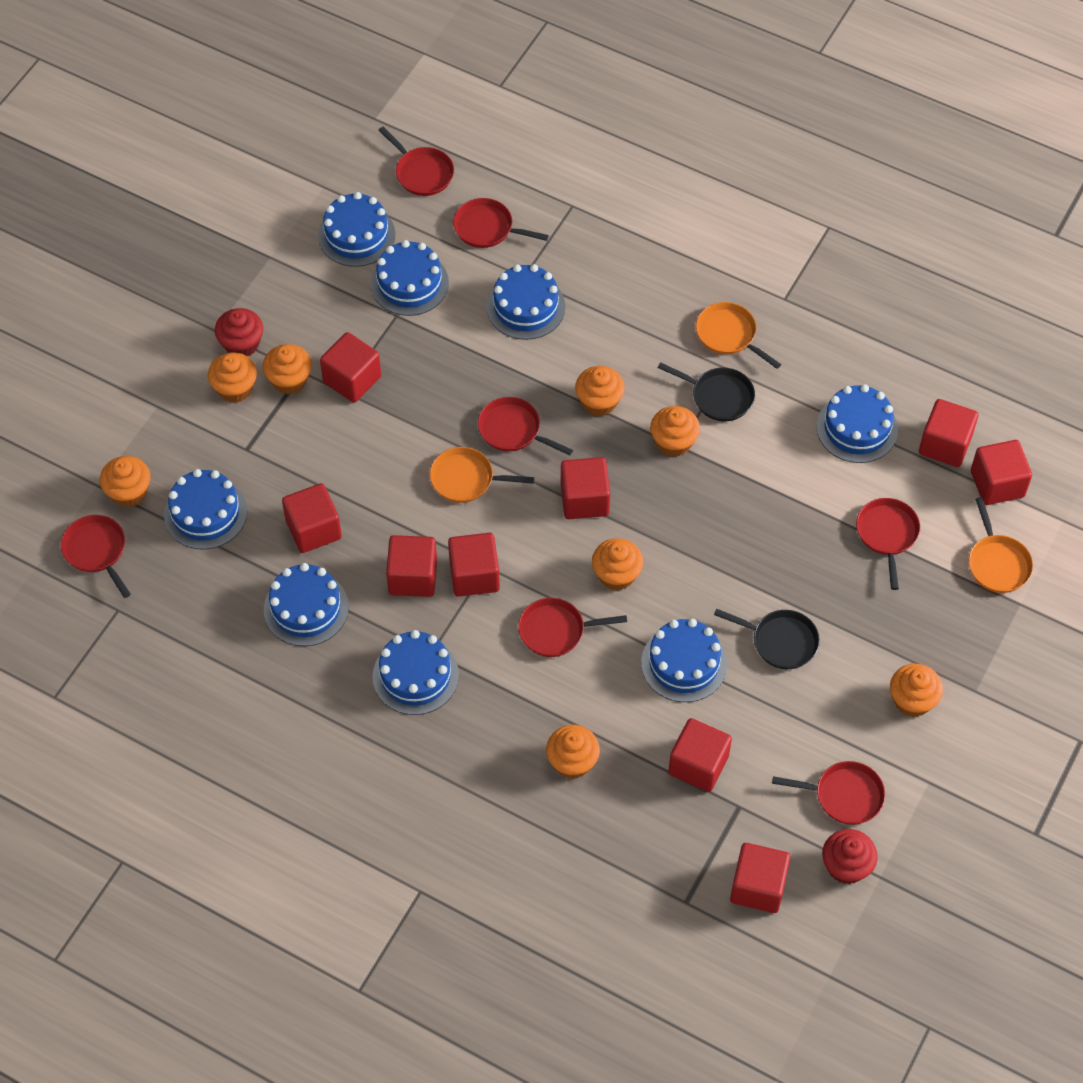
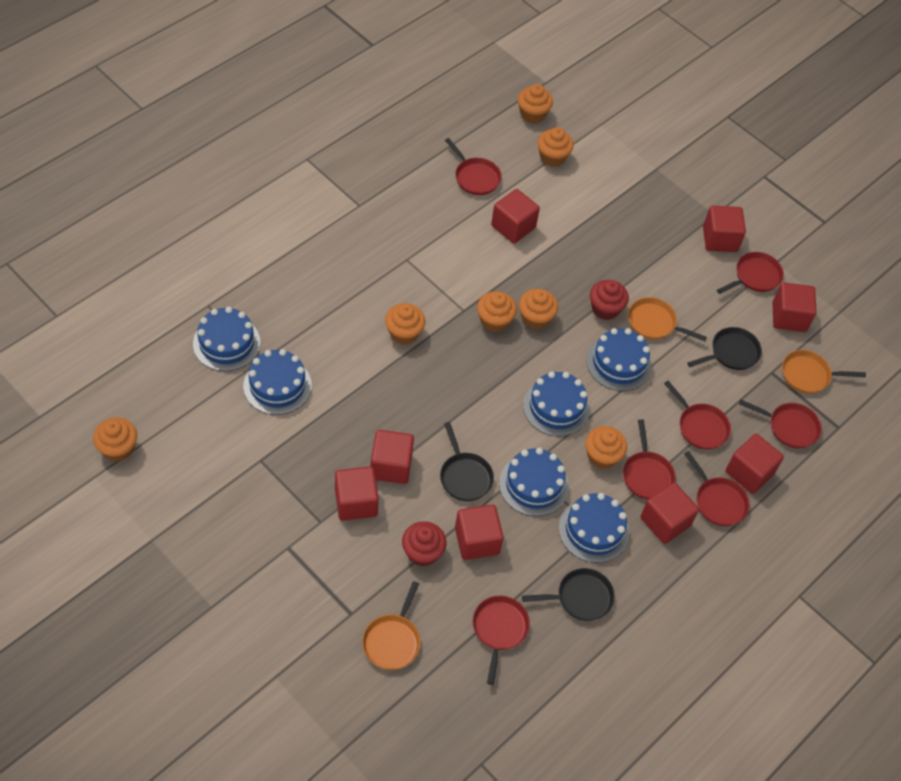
black pan: 2 -> 3
blue cake: 8 -> 6
orange cupcake: 8 -> 7
red cube: 9 -> 8

